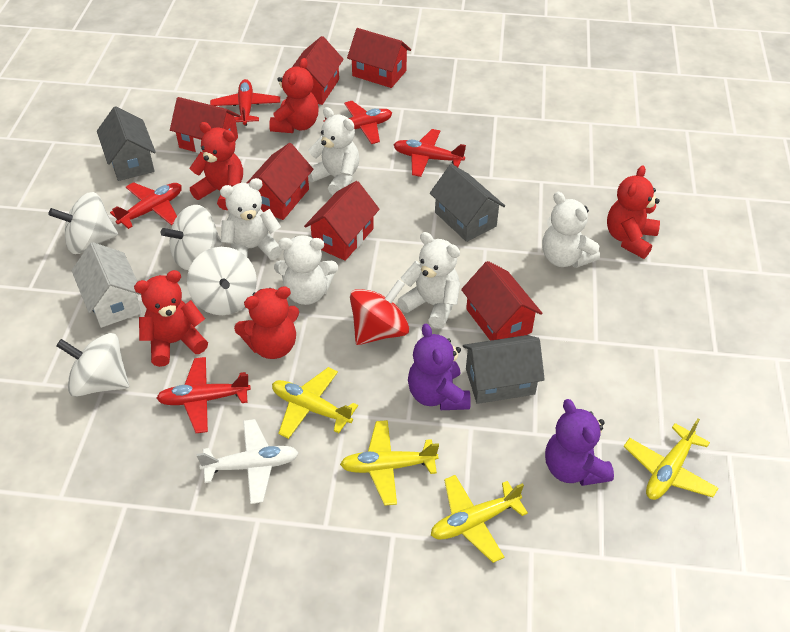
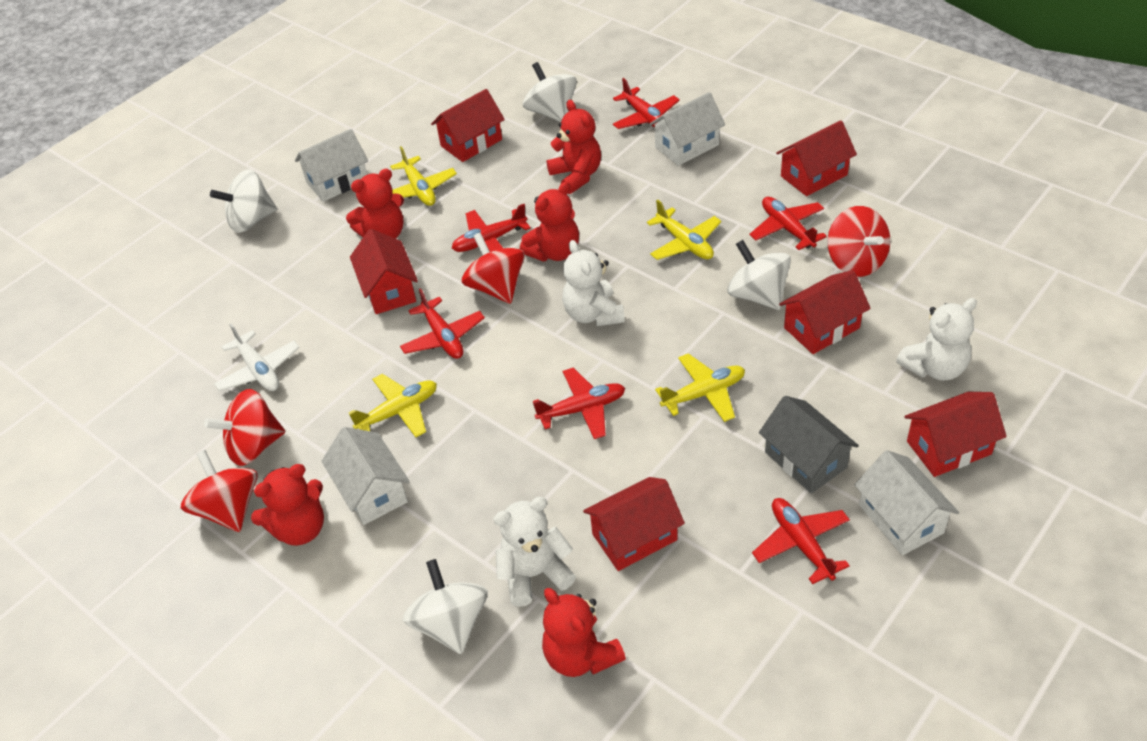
grey house: 3 -> 1
purple teddy bear: 2 -> 0
red plane: 5 -> 6
red spinning top: 1 -> 4
white house: 1 -> 4
white teddy bear: 5 -> 3

